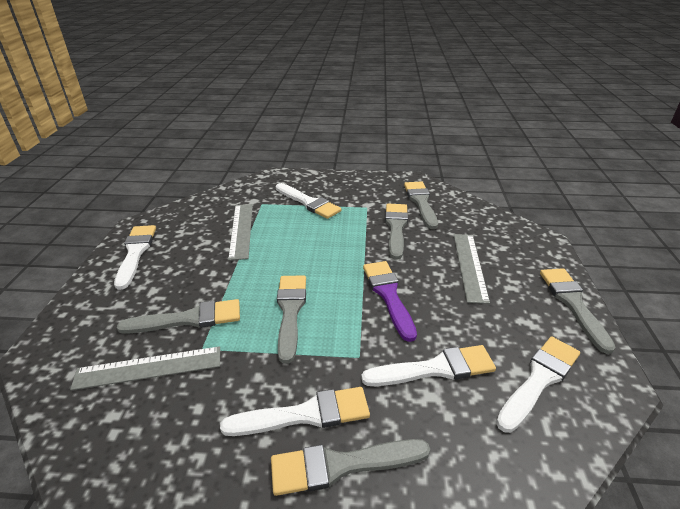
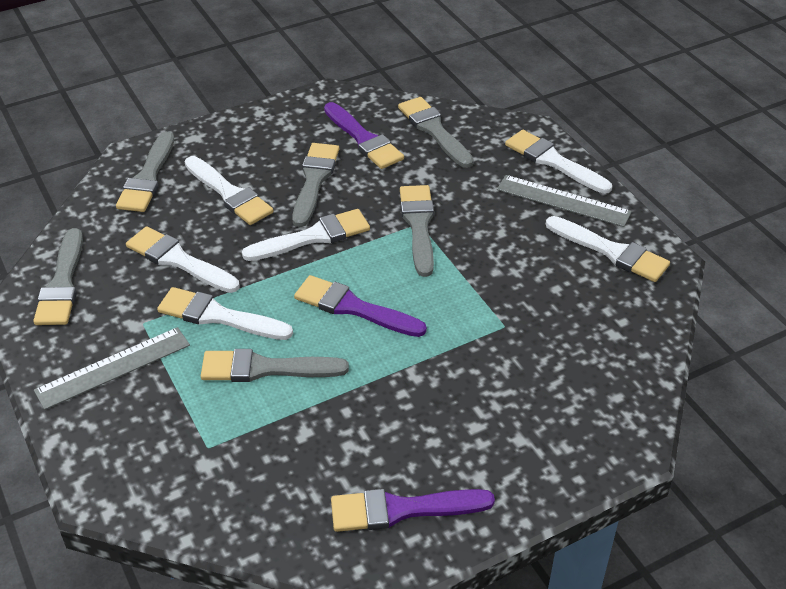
grey ruler: 3 -> 2
purple brush: 1 -> 3
white brush: 5 -> 6

